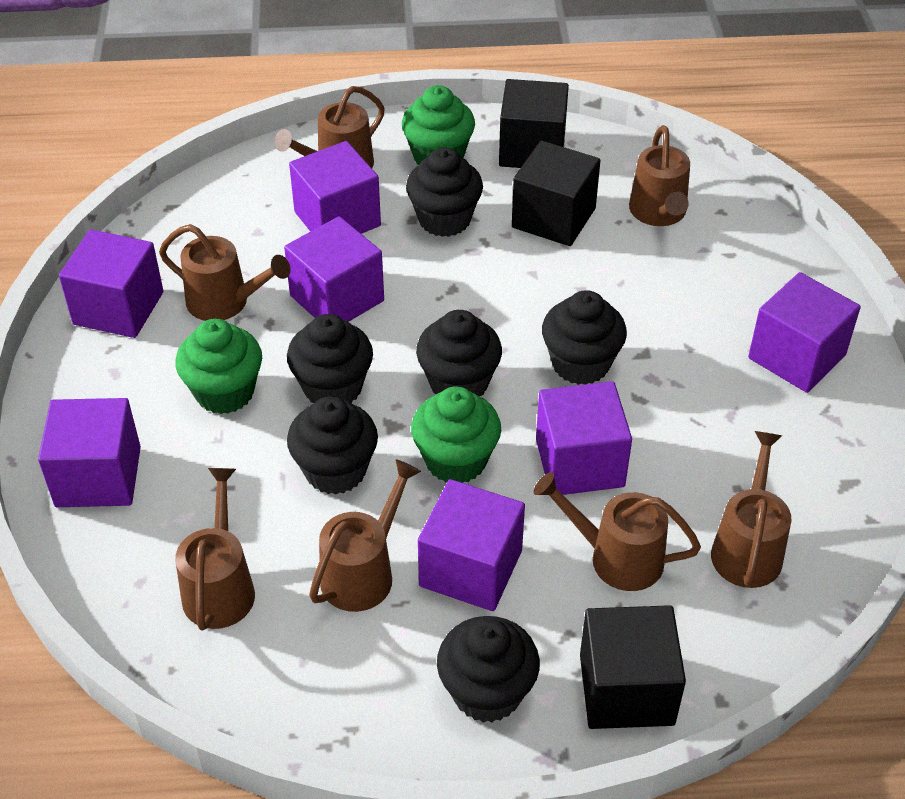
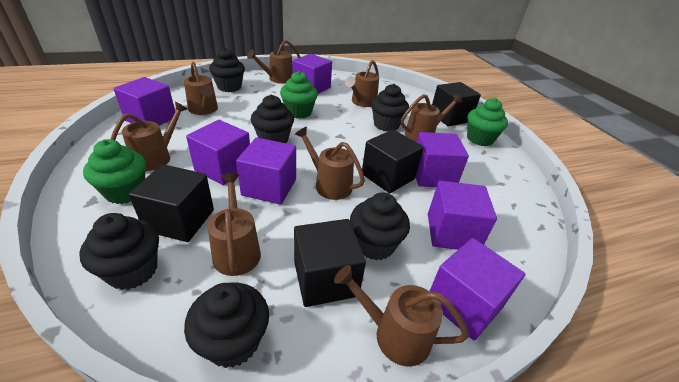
black cube: 3 -> 4
brown watering can: 7 -> 8

